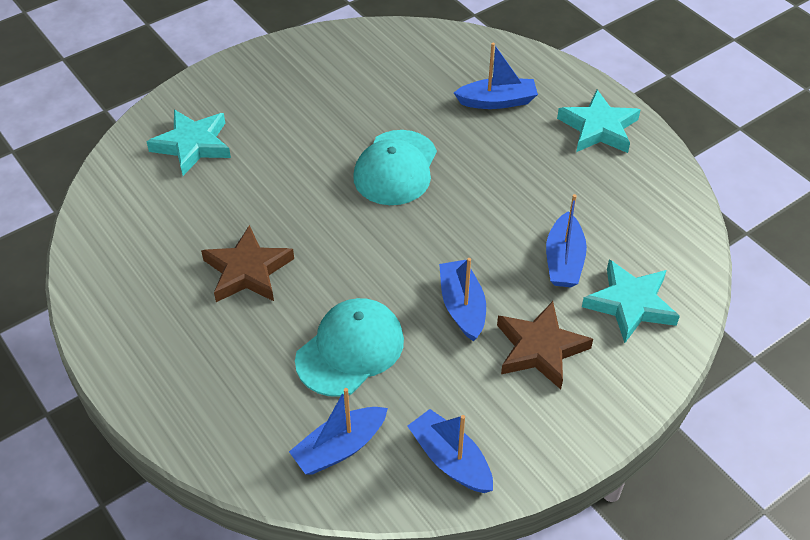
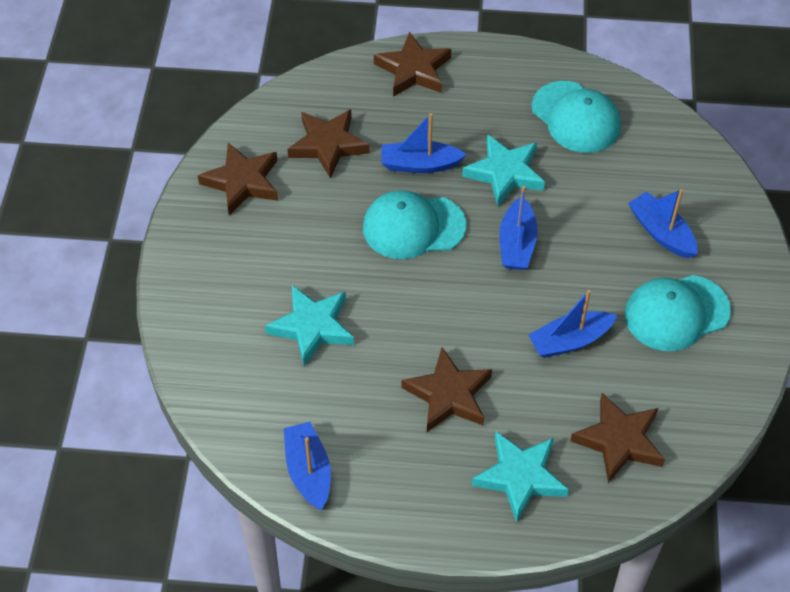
brown star: 2 -> 5
turquoise cap: 2 -> 3

